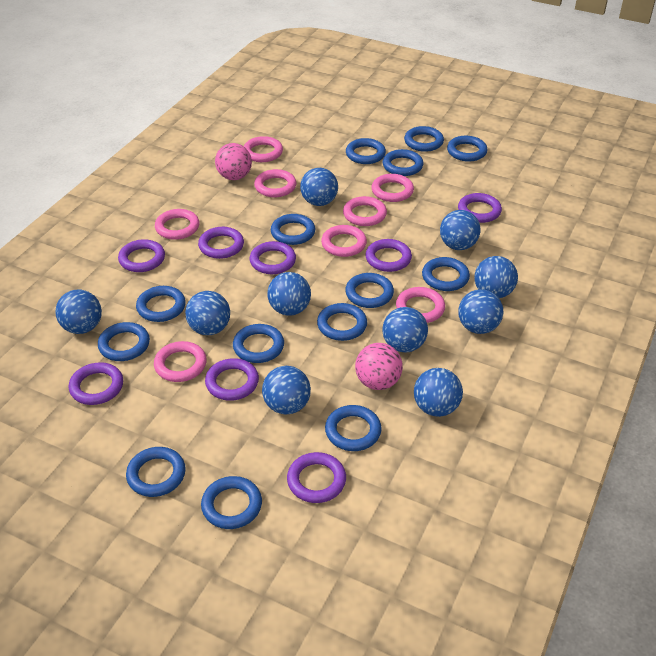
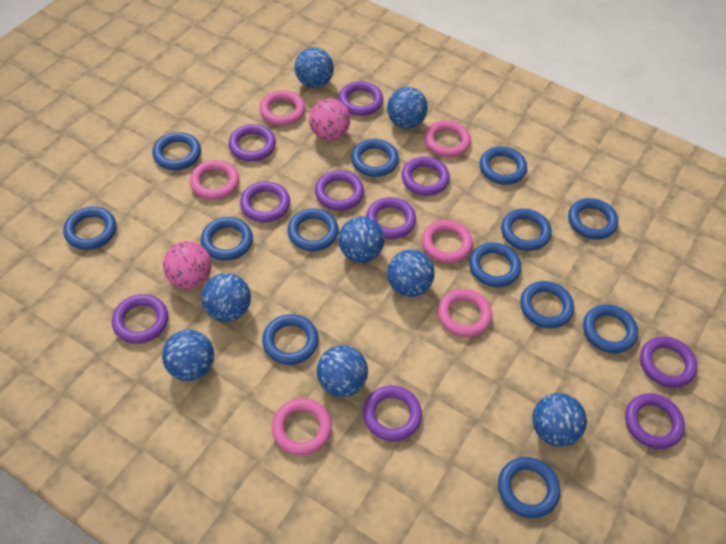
blue ball: 10 -> 8
blue ring: 14 -> 13
pink ring: 8 -> 6
purple ring: 8 -> 10

